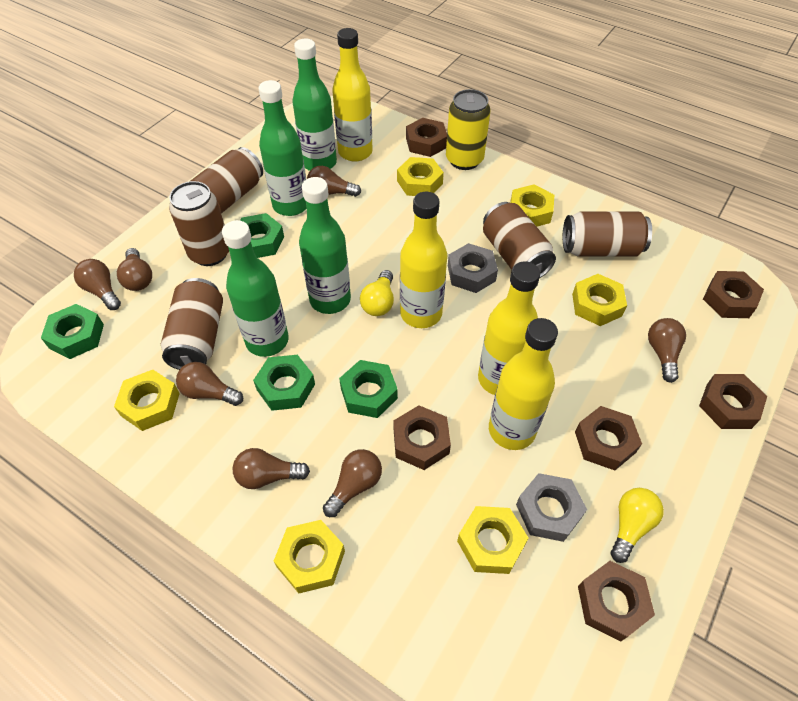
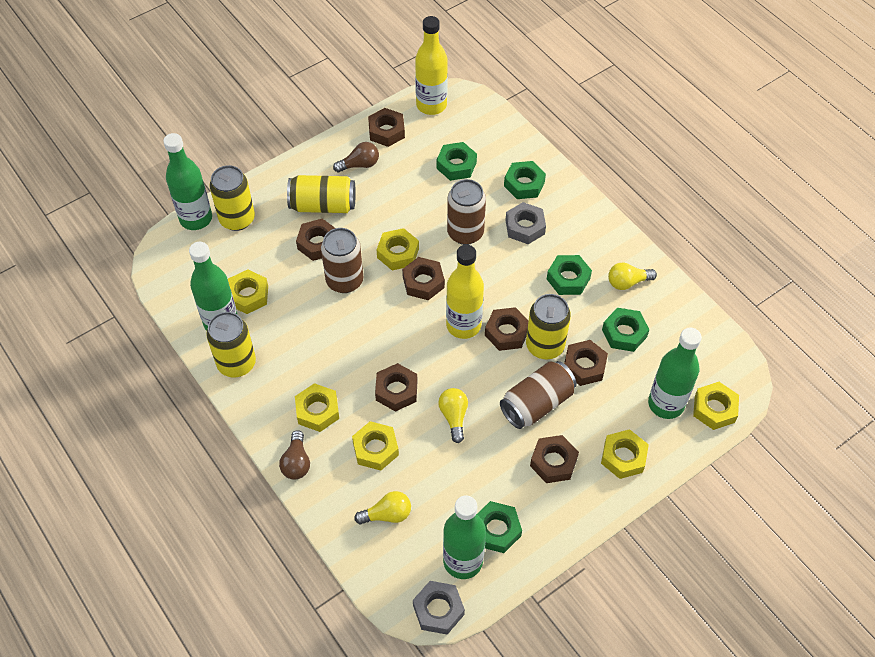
brown can: 5 -> 3
brown light bulb: 7 -> 2
brown nut: 6 -> 7
green nut: 4 -> 5
yellow bottle: 4 -> 2
yellow can: 1 -> 4
yellow light bulb: 2 -> 3

